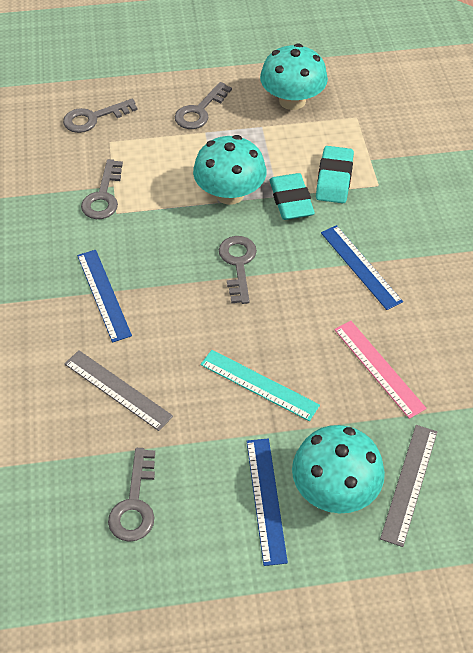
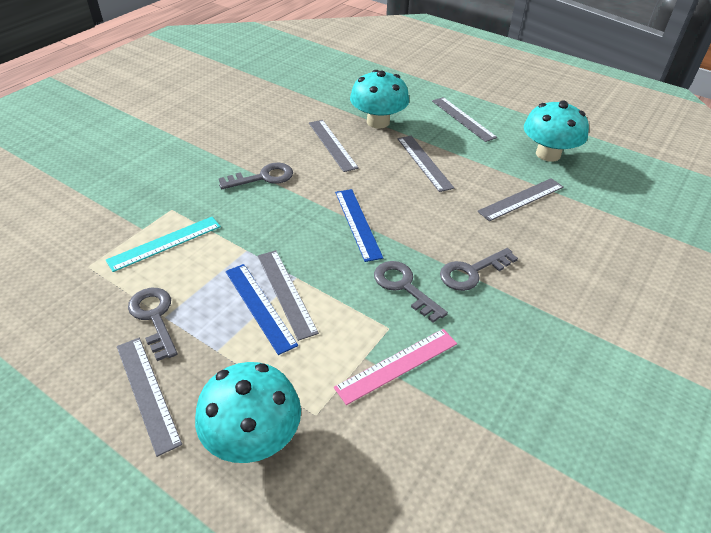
blue ruler: 3 -> 2
grey key: 5 -> 4
grey ruler: 2 -> 6
turquoise eraser: 2 -> 0

